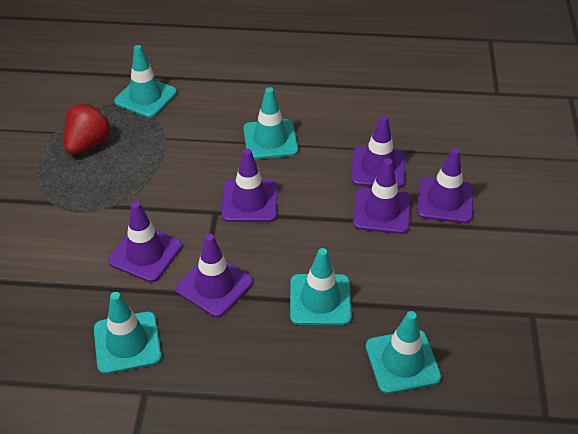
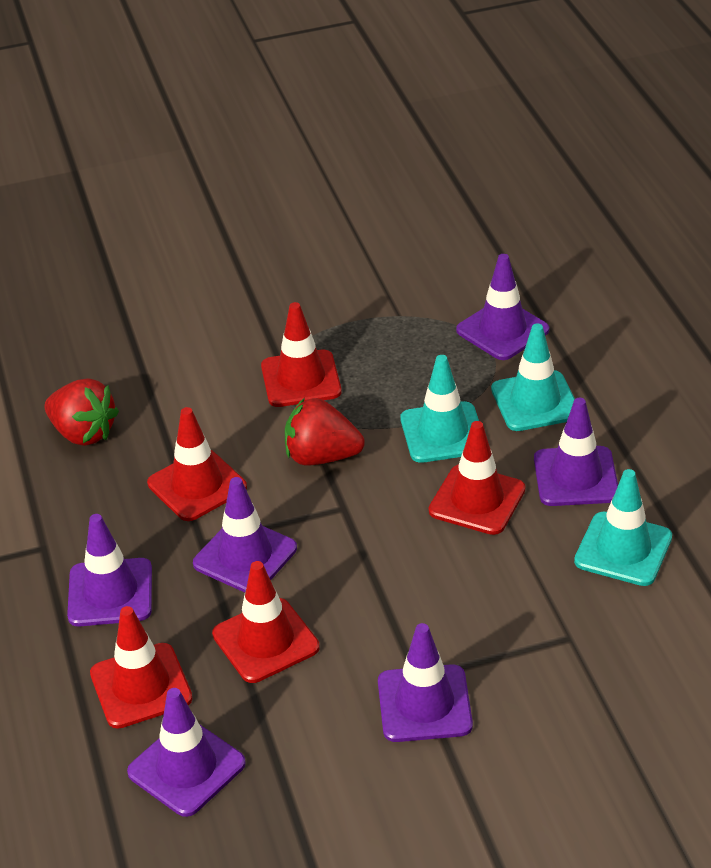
red strawberry: 1 -> 2
red traffic cone: 0 -> 5
turquoise traffic cone: 5 -> 3

